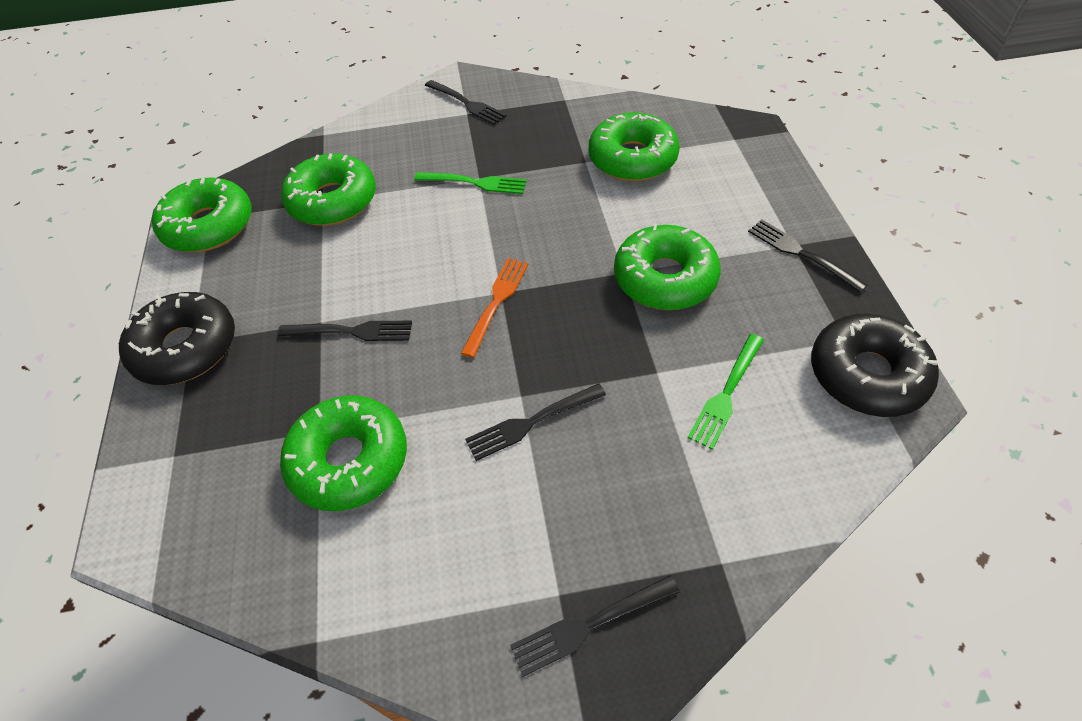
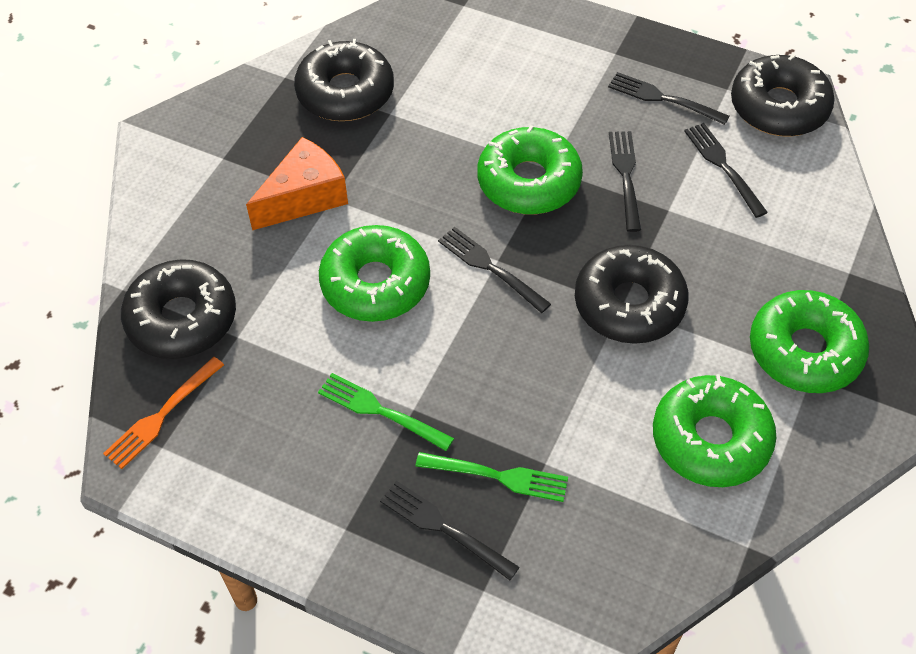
black donut: 2 -> 4
green donut: 5 -> 4
orange cheese: 0 -> 1

